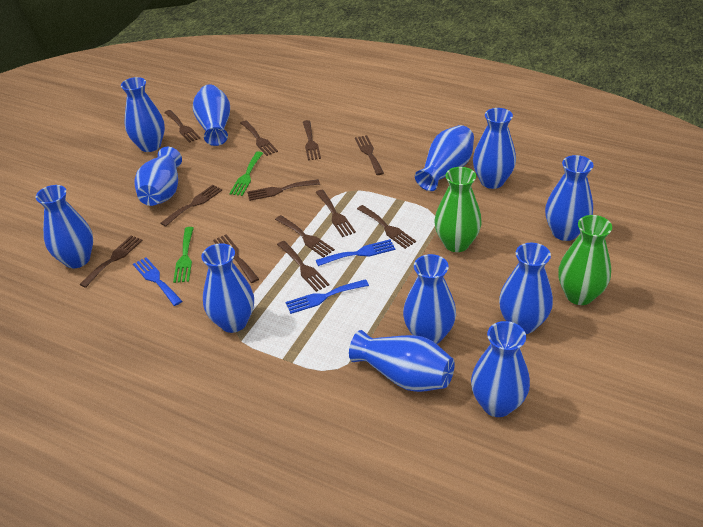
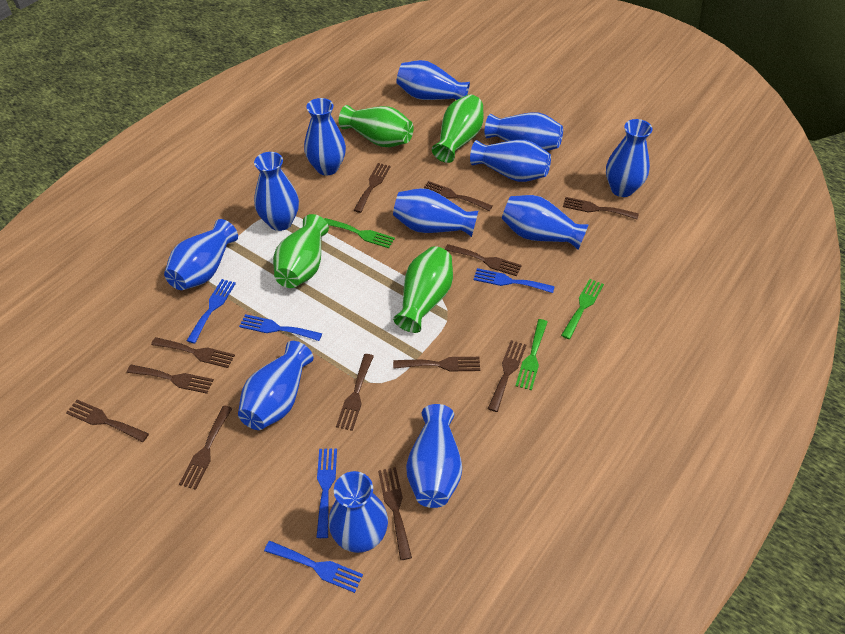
blue fork: 3 -> 5
green fork: 2 -> 3
green vase: 2 -> 4

